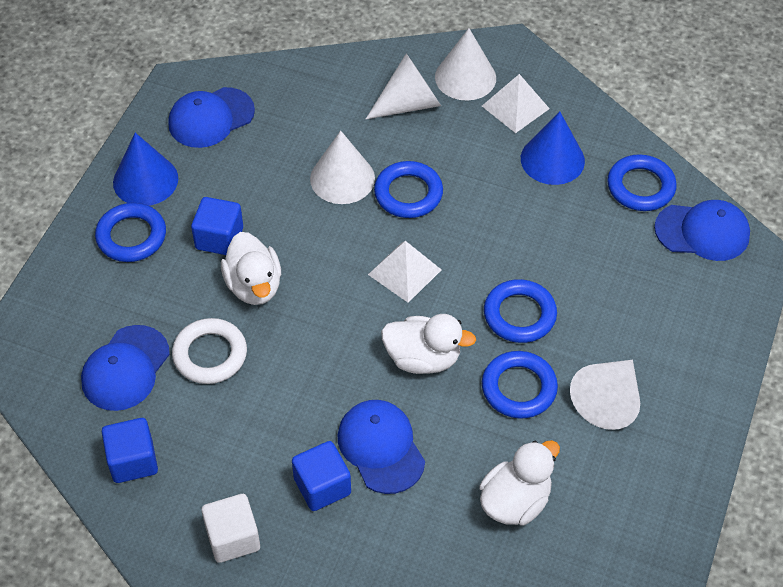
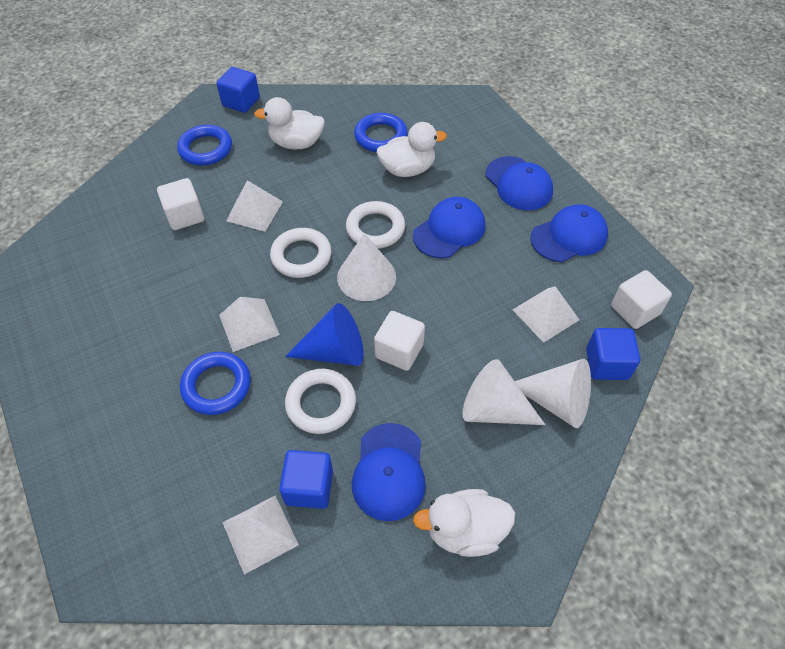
blue cone: 2 -> 1
blue ring: 5 -> 3
white cone: 4 -> 3
white cube: 1 -> 3
white pyramid: 2 -> 4
white ring: 1 -> 3

